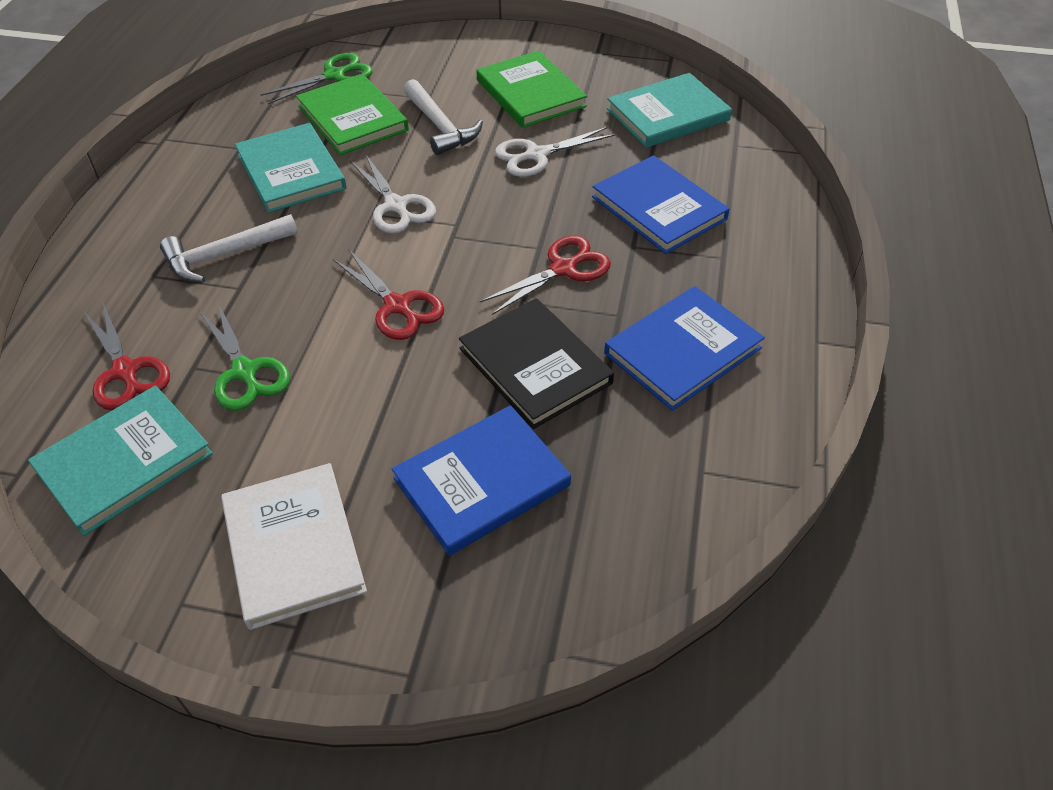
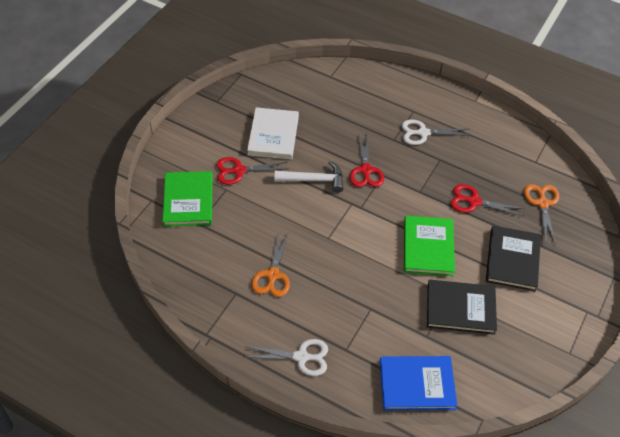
black book: 1 -> 2
blue book: 3 -> 1
green scissors: 2 -> 0
orange scissors: 0 -> 2
turquoise book: 3 -> 0
white hammer: 2 -> 1

